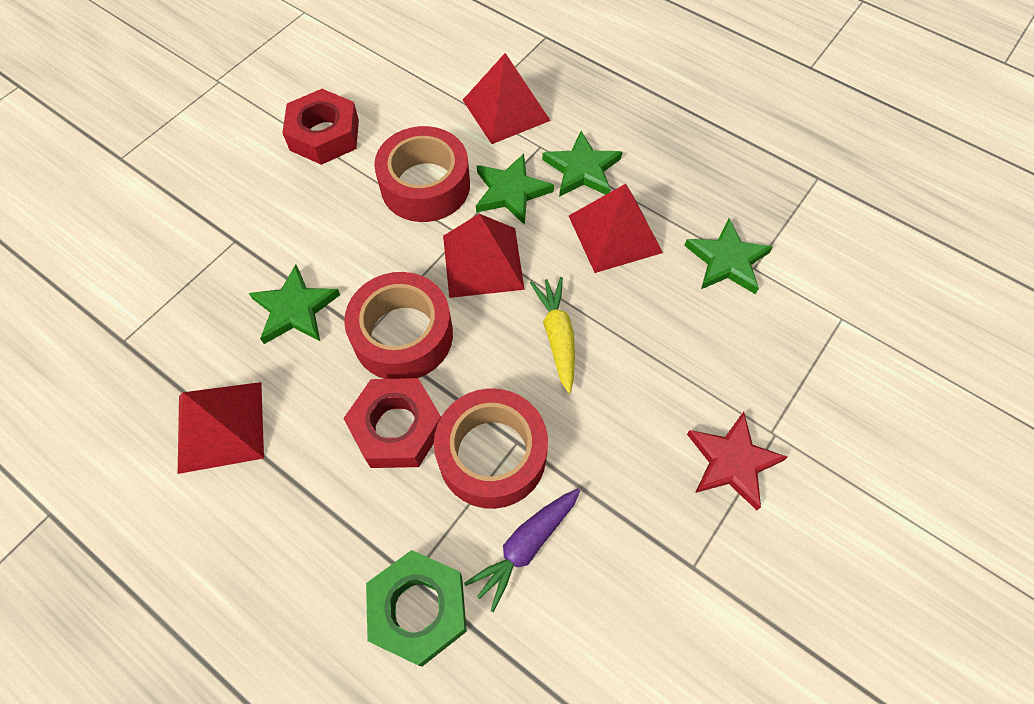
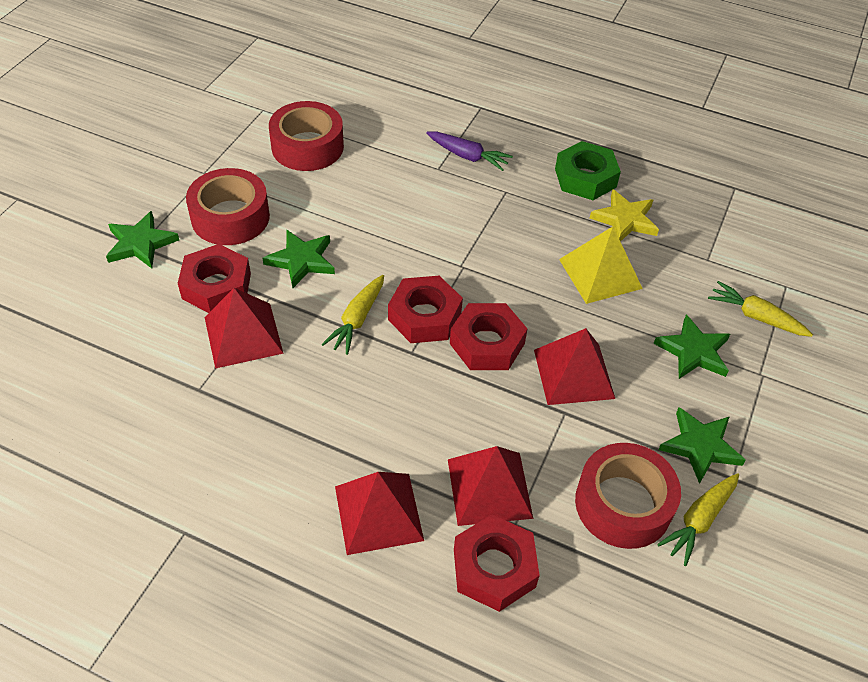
red nut: 2 -> 4
red star: 1 -> 0
yellow carrot: 1 -> 3
yellow pyramid: 0 -> 1
yellow star: 0 -> 1

